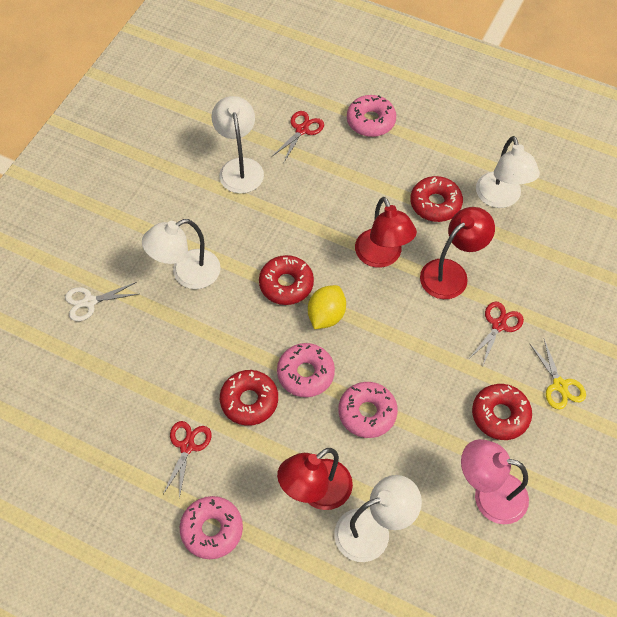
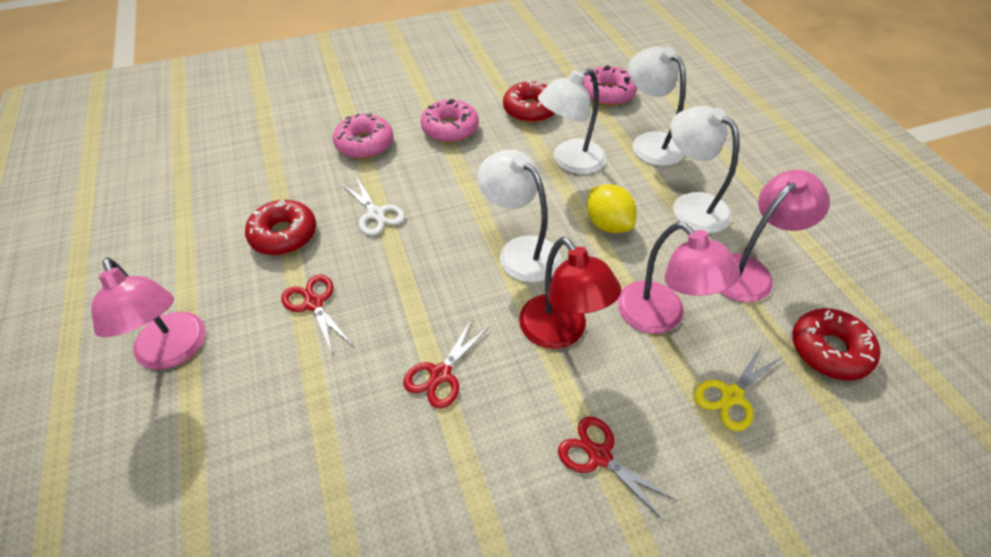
pink donut: 4 -> 3
pink lamp: 1 -> 3
red donut: 4 -> 3
red lamp: 3 -> 1

